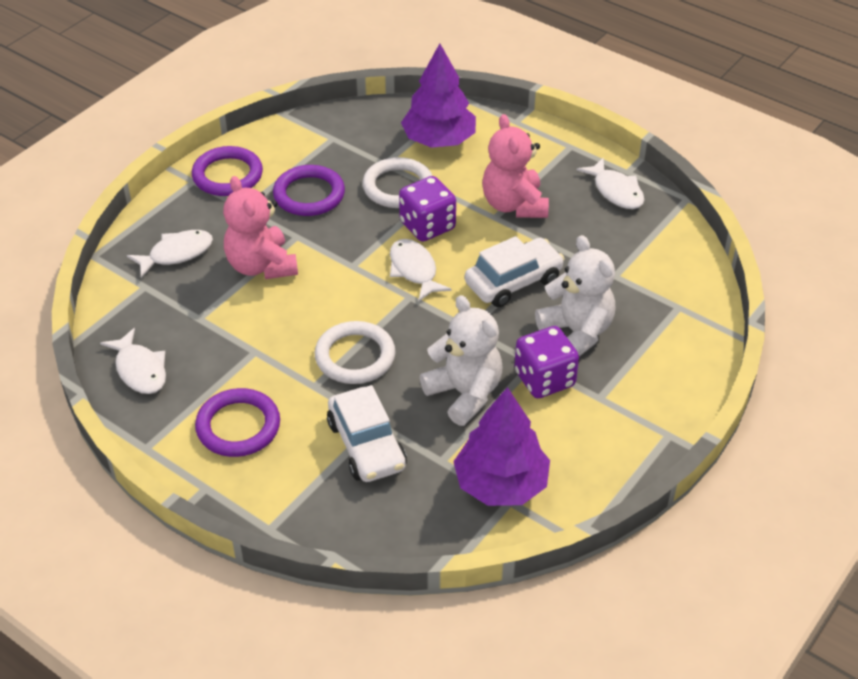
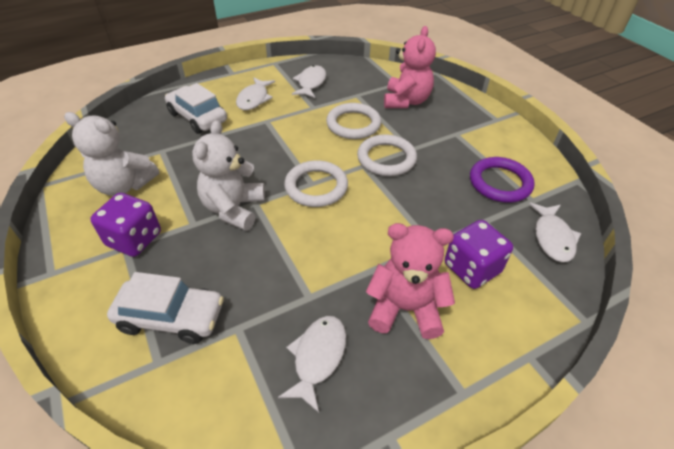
purple ring: 3 -> 1
purple tree: 2 -> 0
white ring: 2 -> 3

